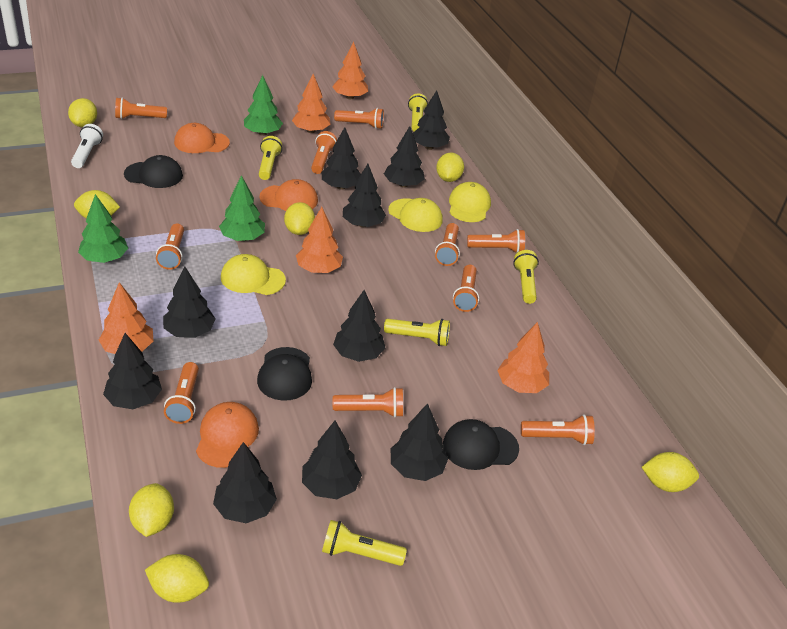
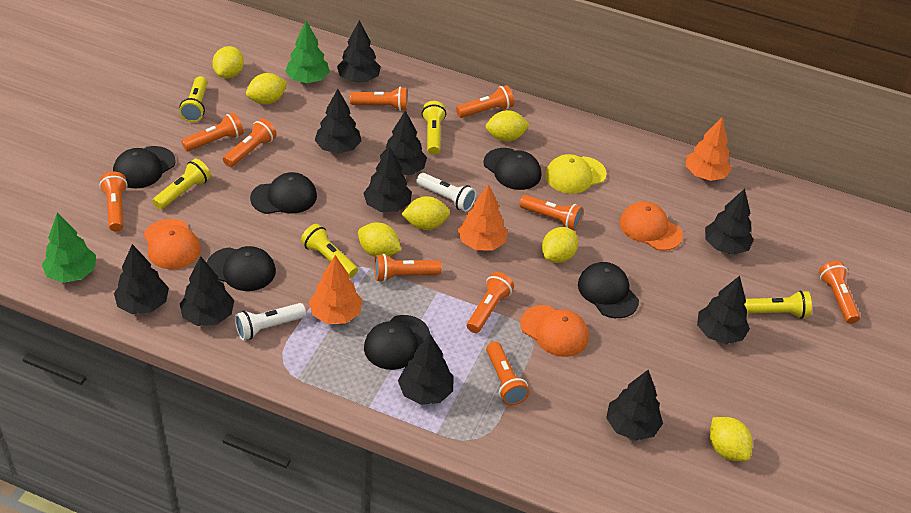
black cap: 3 -> 6
green tree: 3 -> 2
orange tree: 5 -> 3
white flashlight: 1 -> 2
yellow cap: 3 -> 1

